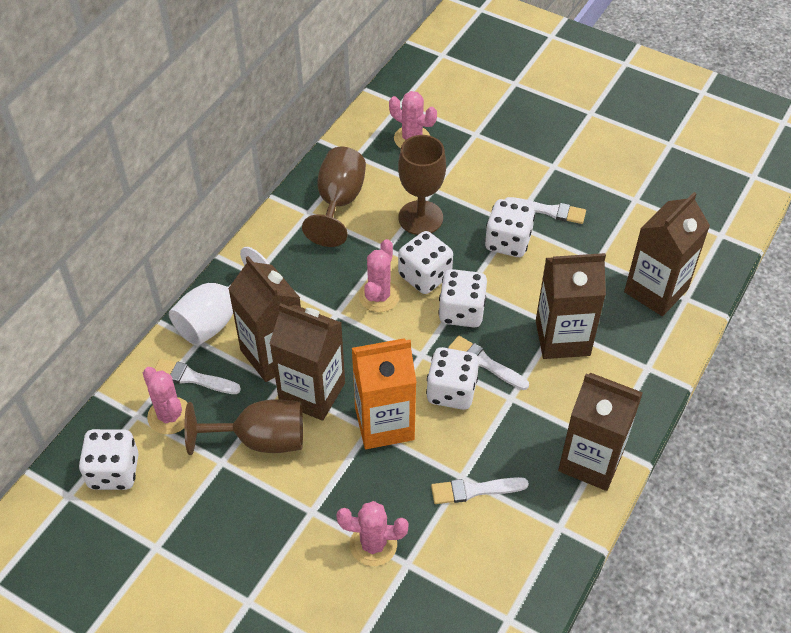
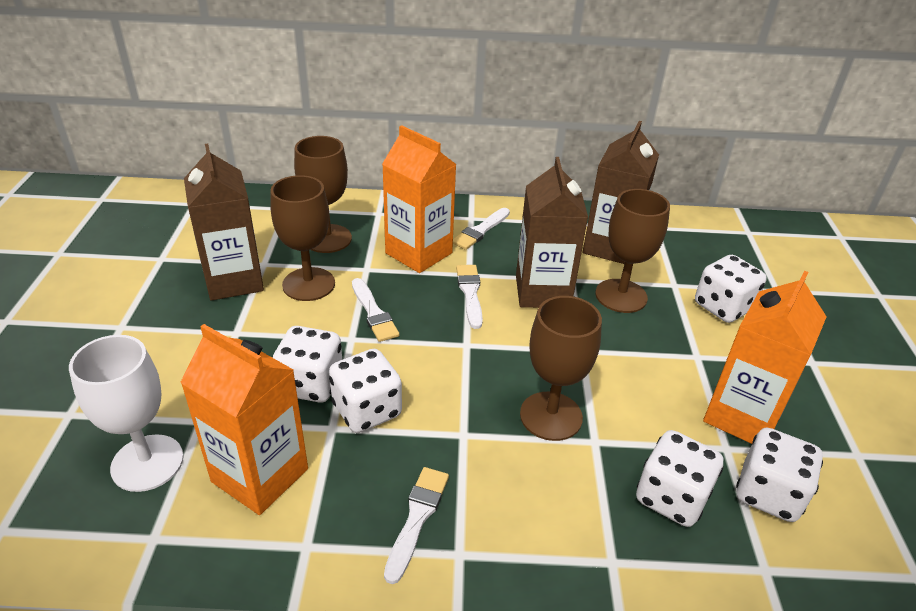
brown carton: 5 -> 3
brown goblet: 3 -> 4
orange carton: 1 -> 3
pink cactus: 4 -> 0

